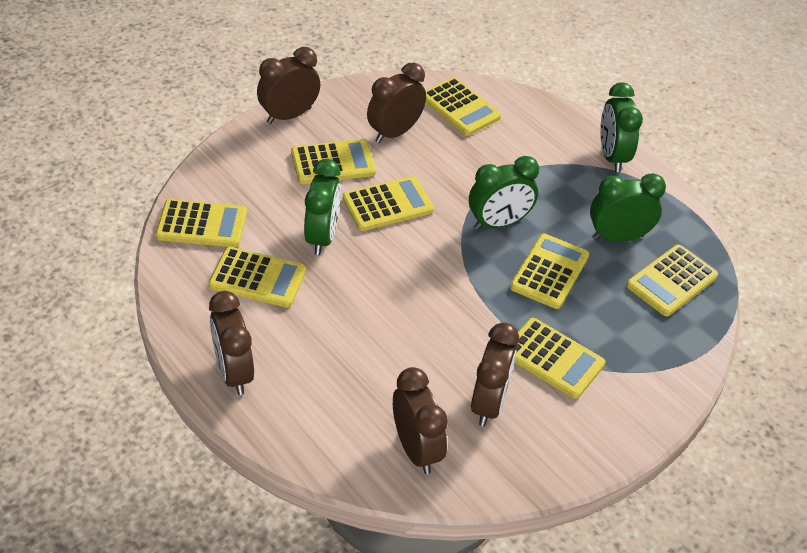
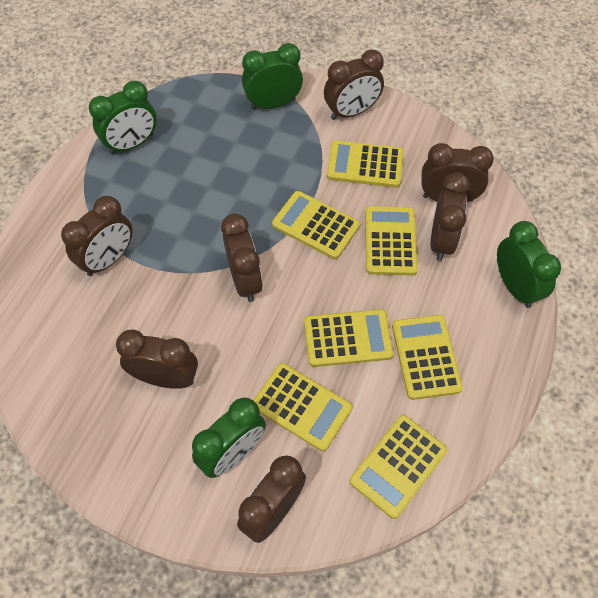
brown clock: 5 -> 7
yellow calculator: 8 -> 7

